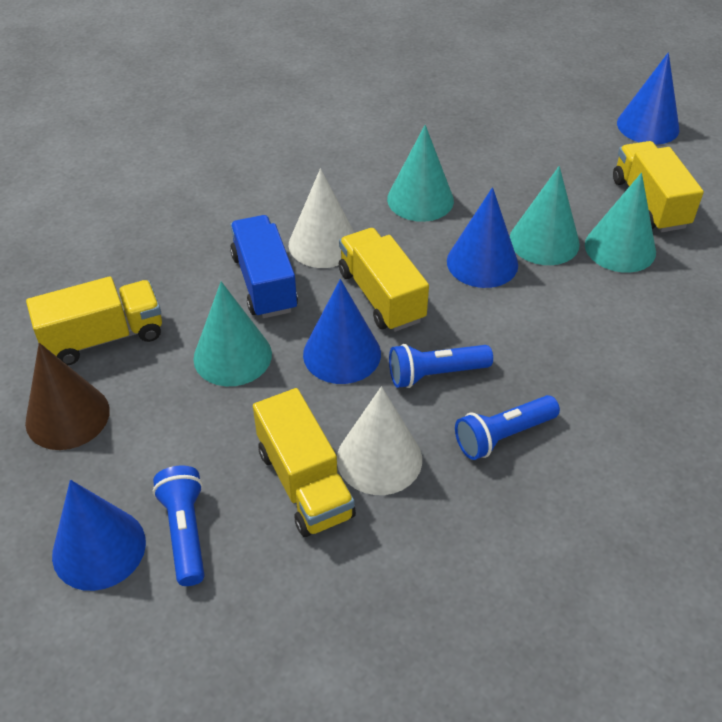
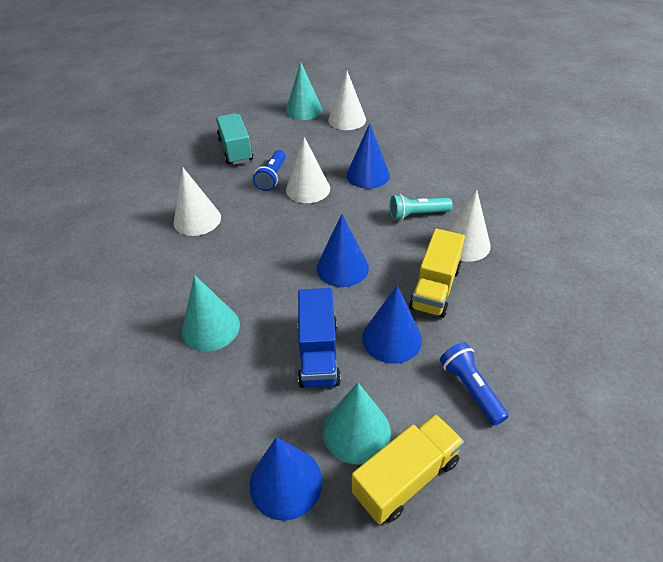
blue flashlight: 3 -> 2
brown cone: 1 -> 0
turquoise cone: 4 -> 3
turquoise flashlight: 0 -> 1
turquoise truck: 0 -> 1
white cone: 2 -> 4
yellow truck: 4 -> 2

